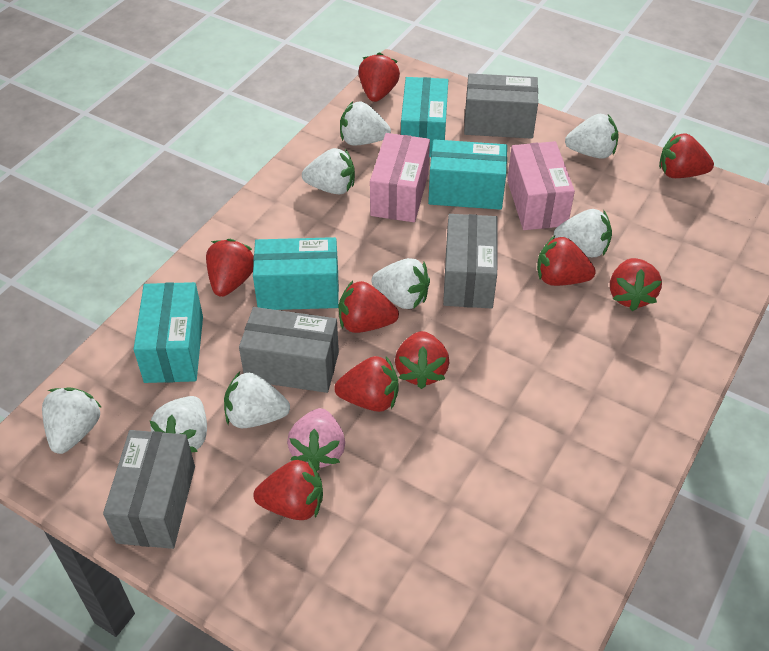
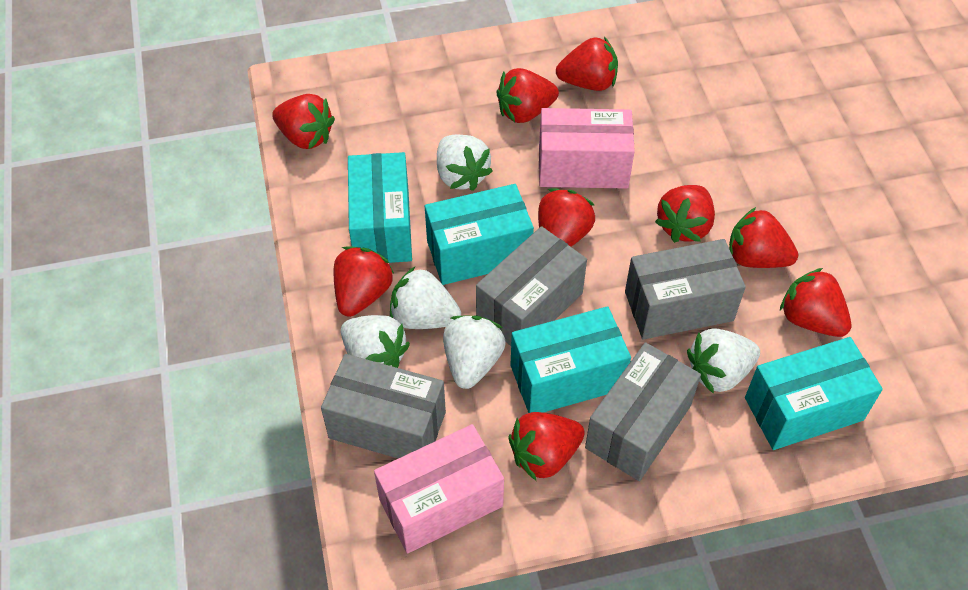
pink strawberry: 1 -> 0
white strawberry: 8 -> 5

